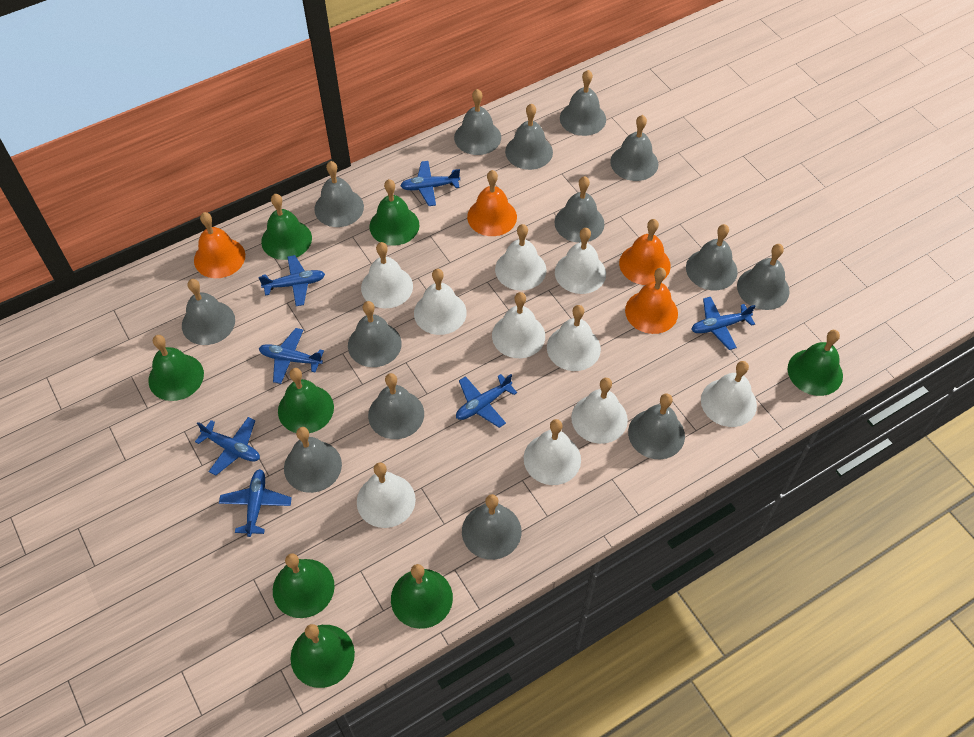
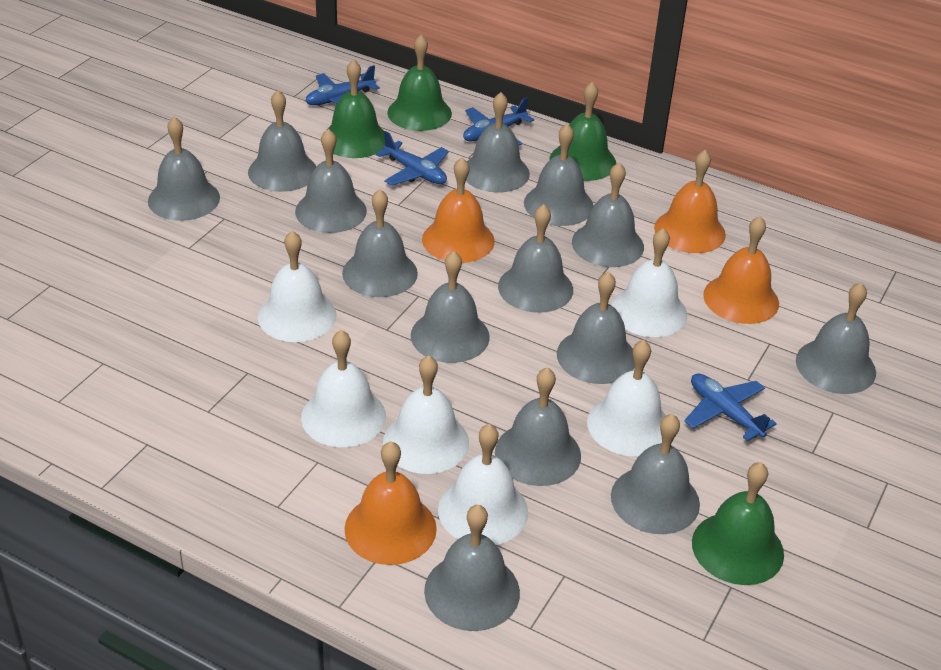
blue plane: 7 -> 4
green bell: 8 -> 4
white bell: 10 -> 6

